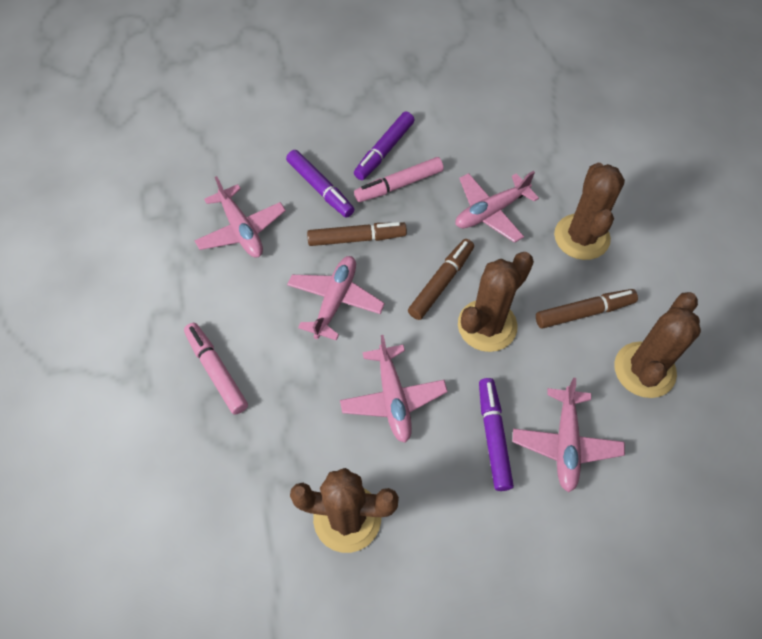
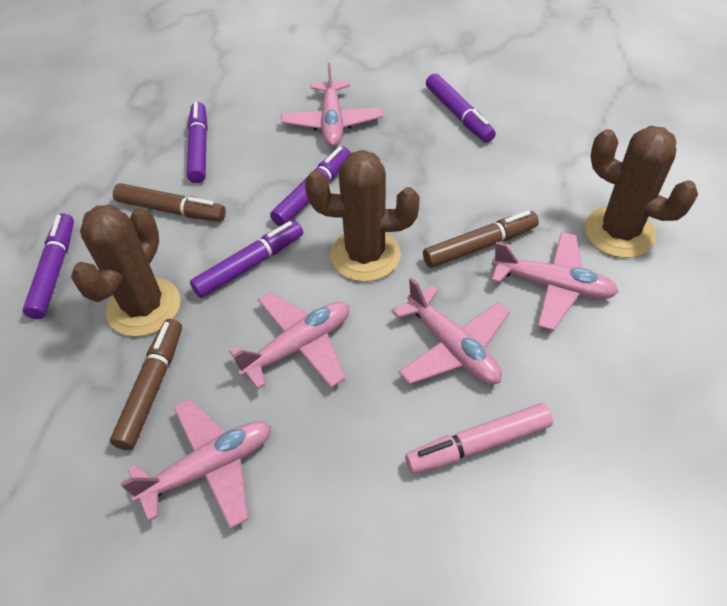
brown cactus: 4 -> 3
pink marker: 2 -> 1
purple marker: 3 -> 5

